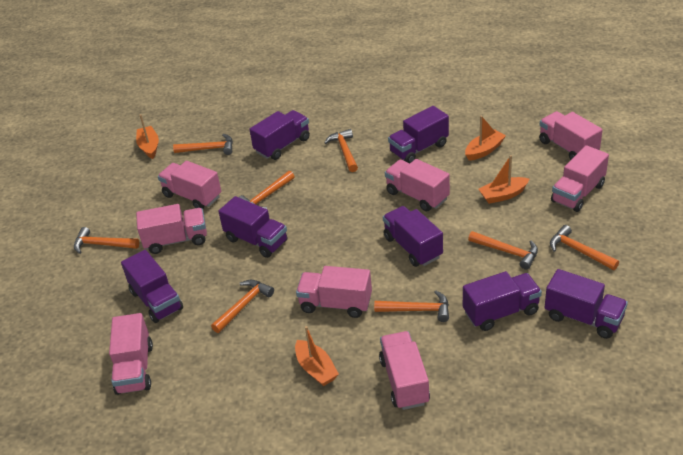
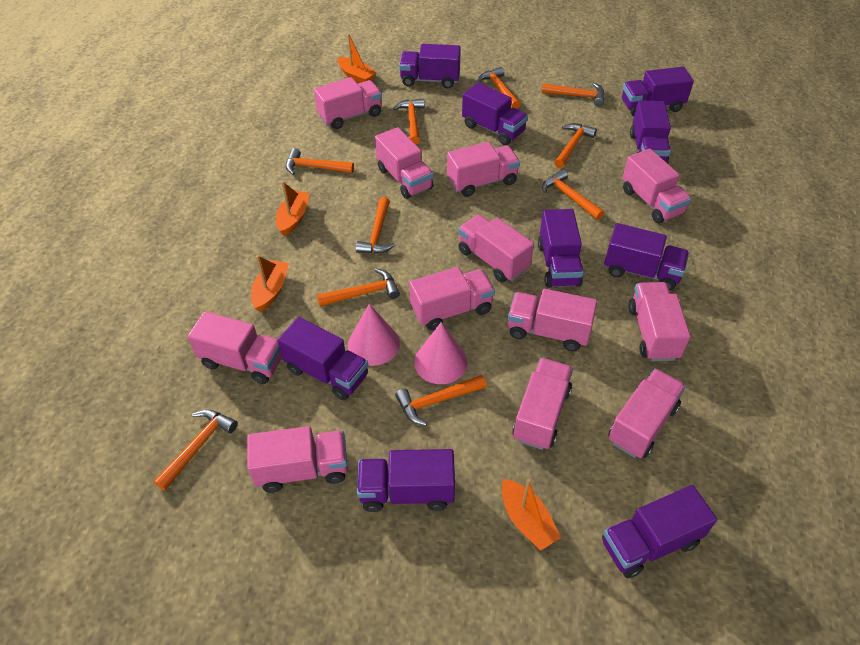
orange hammer: 8 -> 10
pink cone: 0 -> 2
pink truck: 8 -> 12
purple truck: 7 -> 9

